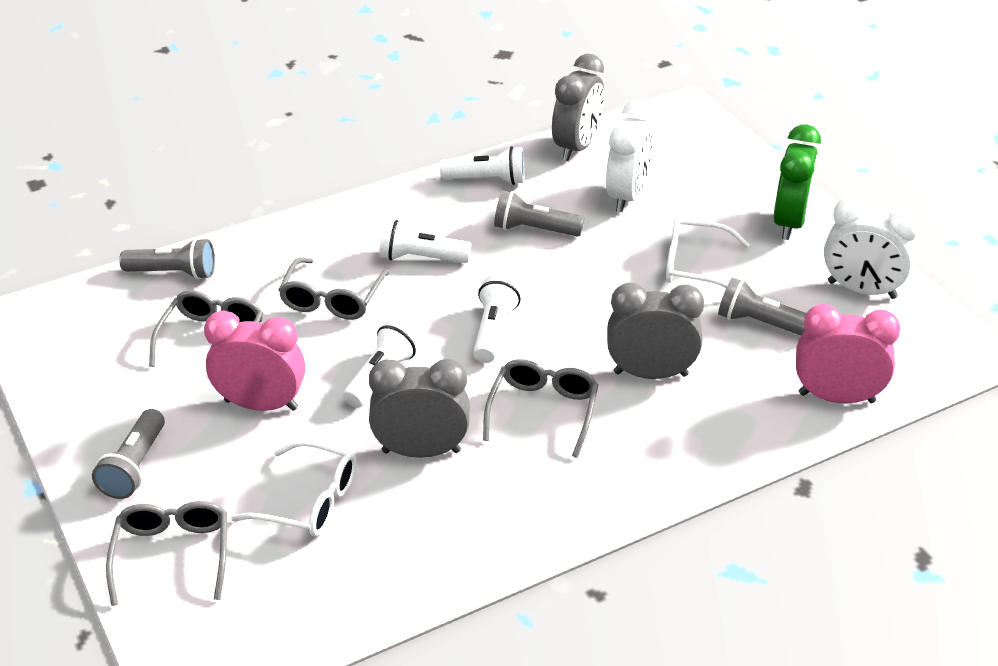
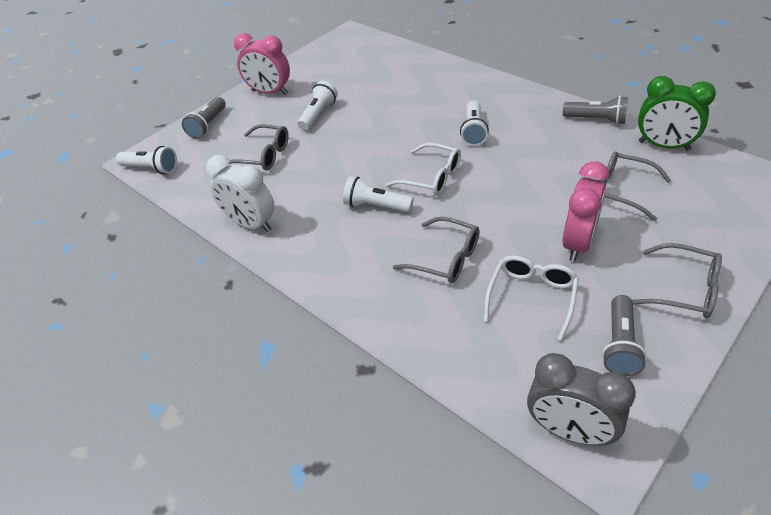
grey clock: 3 -> 1
grey flashlight: 4 -> 3
white clock: 2 -> 1

